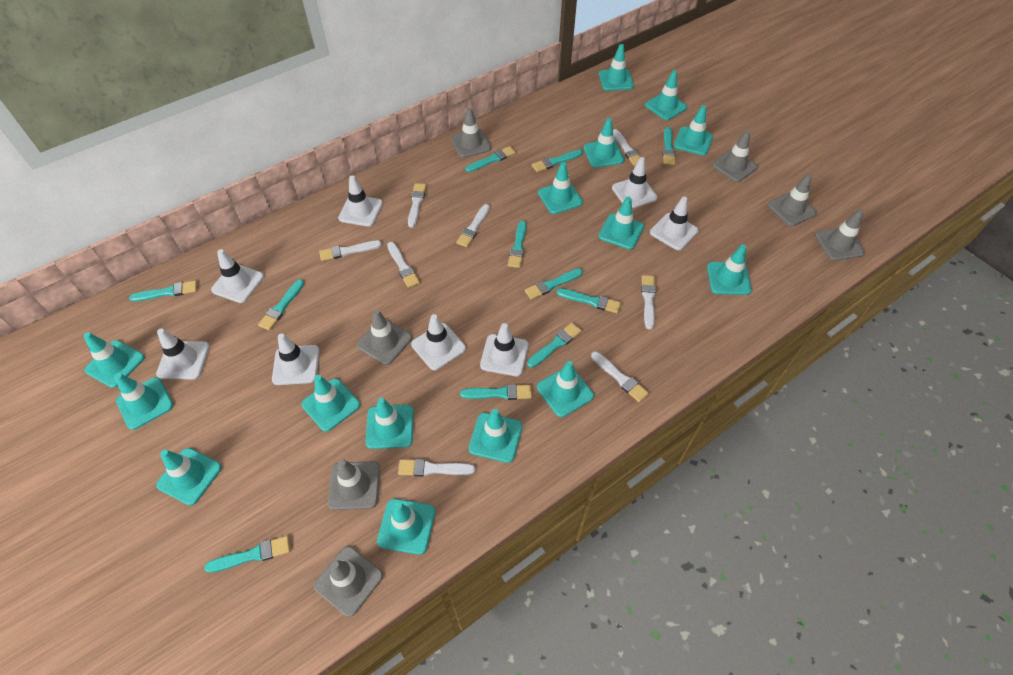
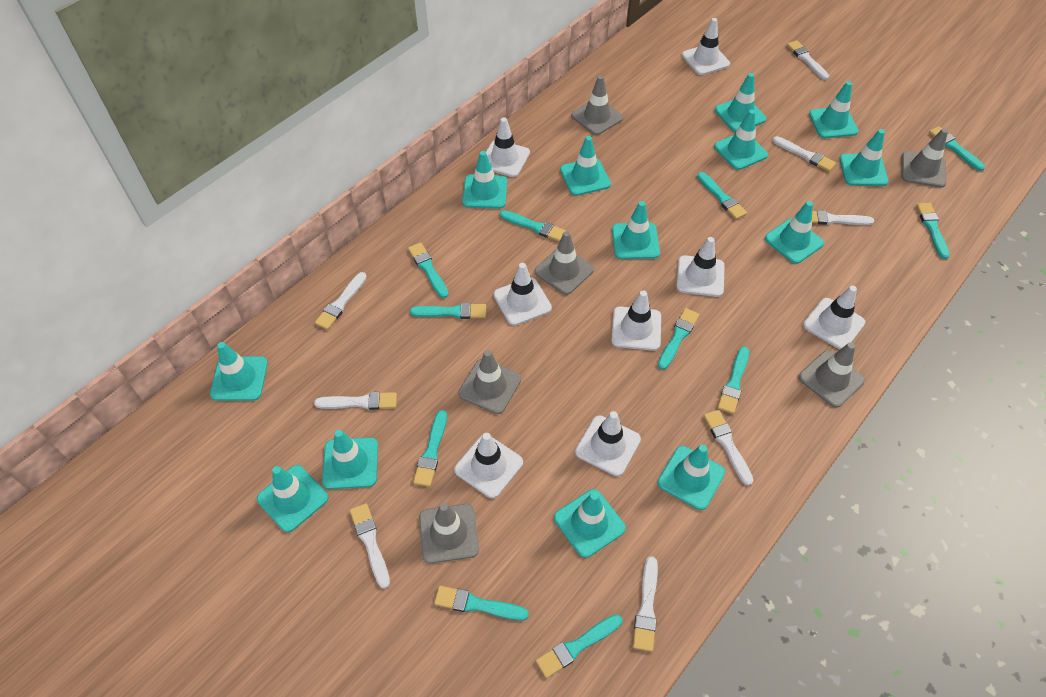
grey traffic cone: 7 -> 6
turquoise traffic cone: 15 -> 13

